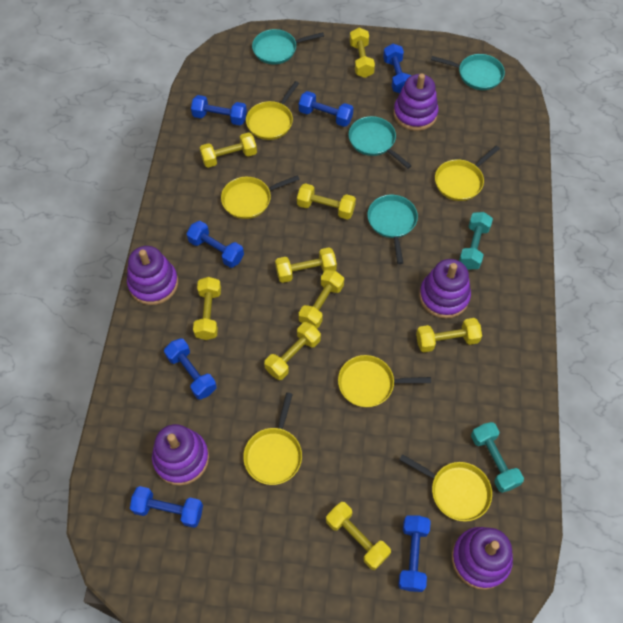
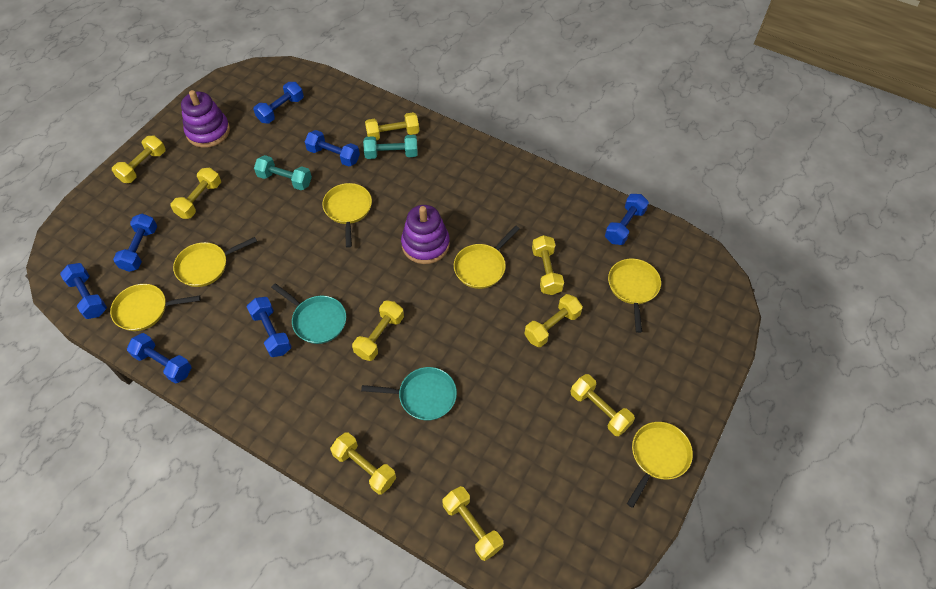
purple stacking toy: 5 -> 2
turquoise pan: 4 -> 2

